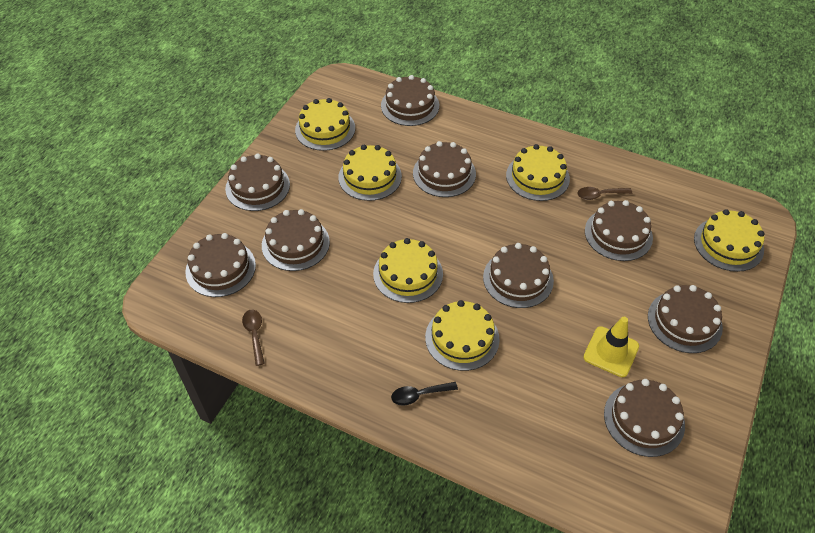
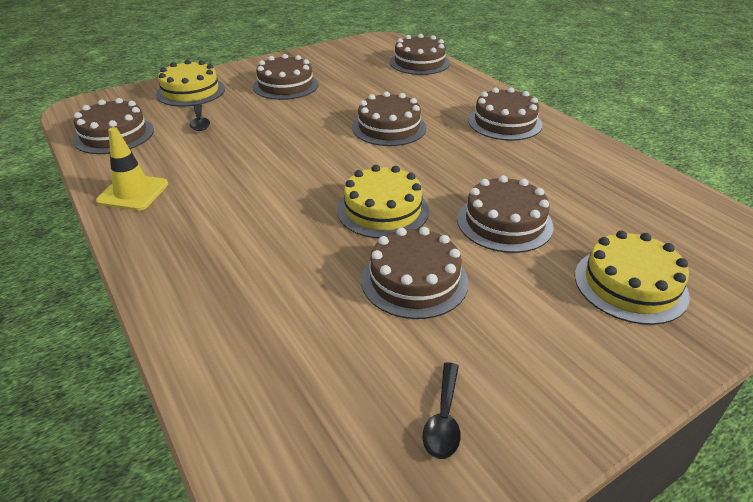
black spoon: 1 -> 2
brown cake: 9 -> 7
brown spoon: 2 -> 0
yellow cake: 6 -> 3

